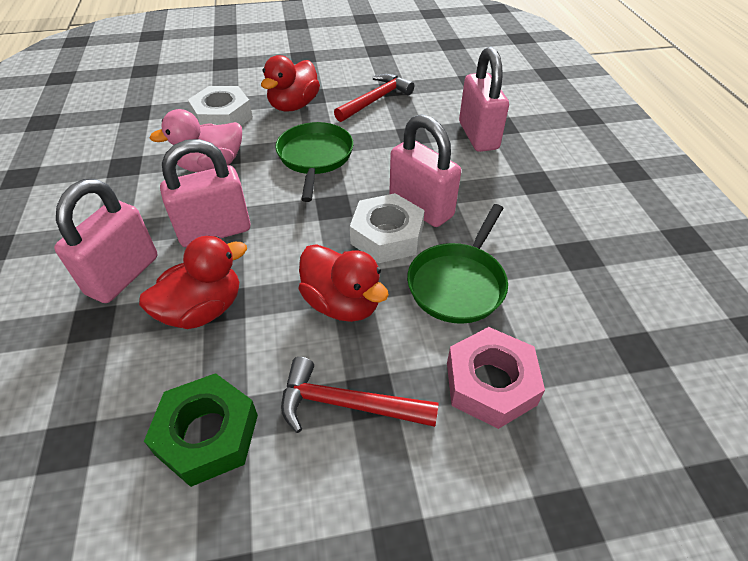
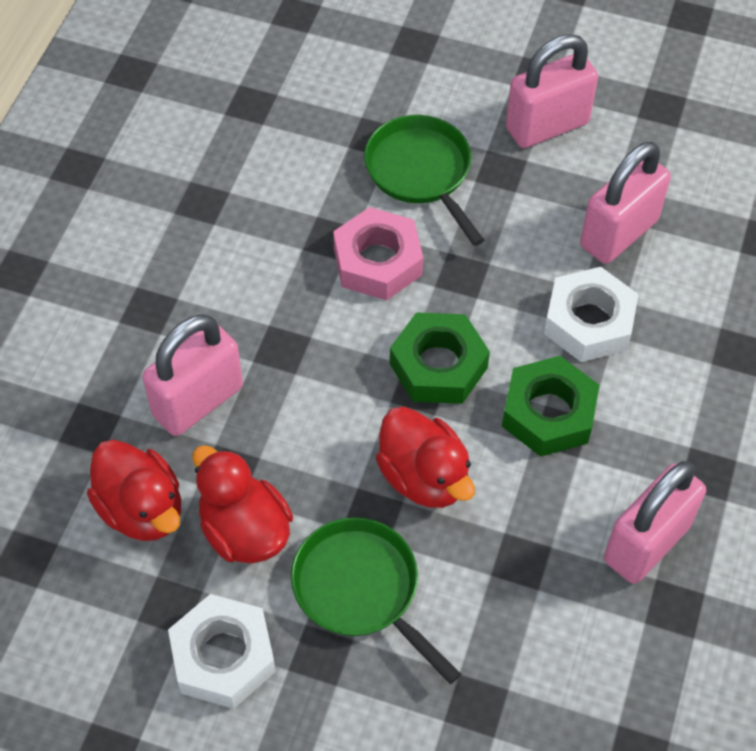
green nut: 1 -> 2
pink duck: 1 -> 0
red hammer: 2 -> 0

